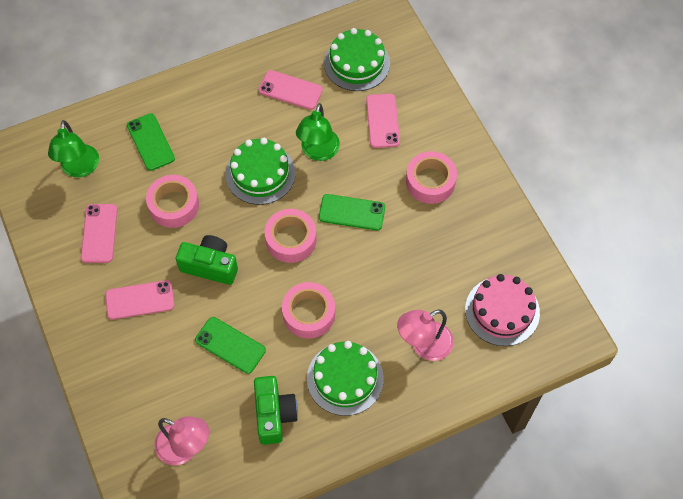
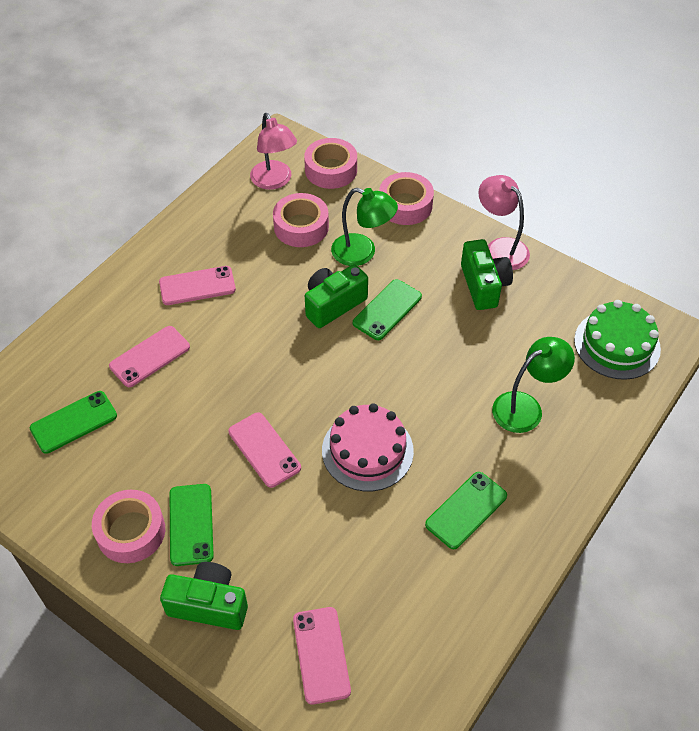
green cake: 3 -> 1
green camera: 2 -> 3
green phone: 3 -> 4

